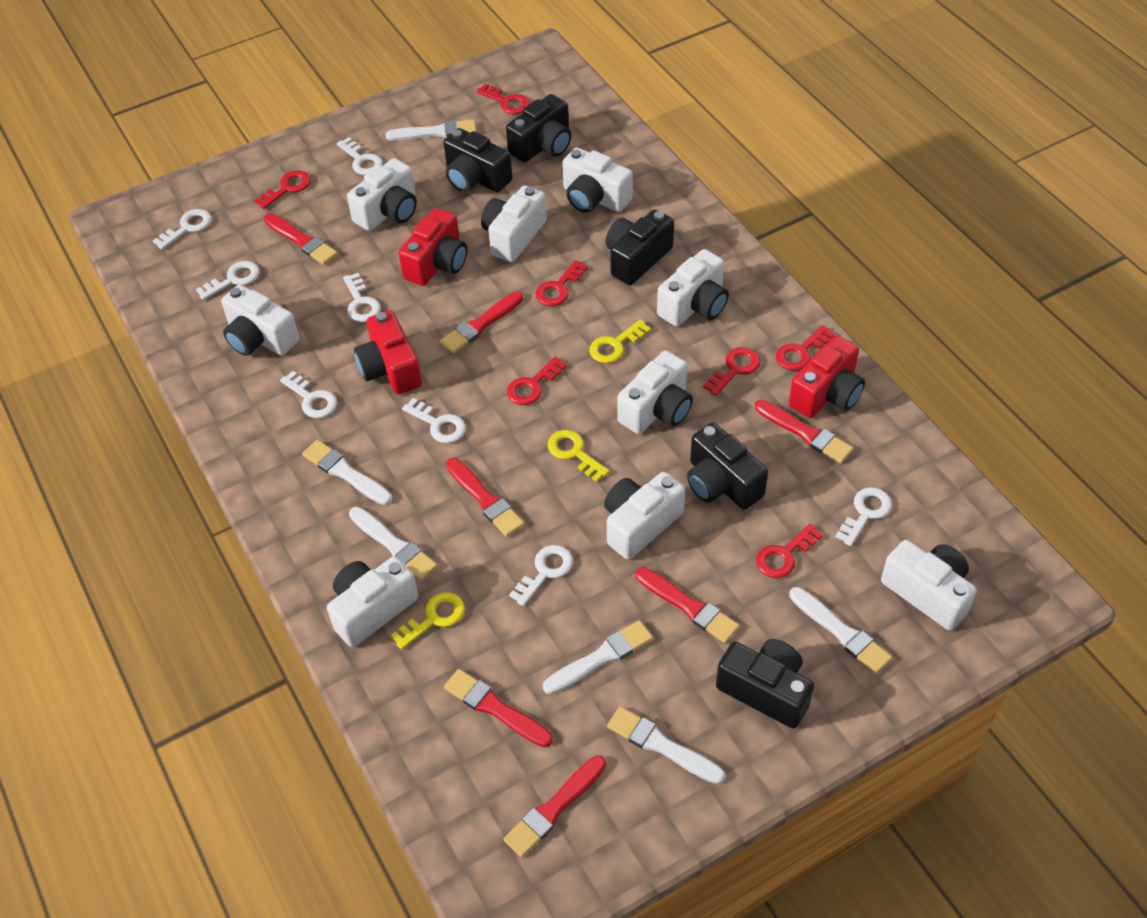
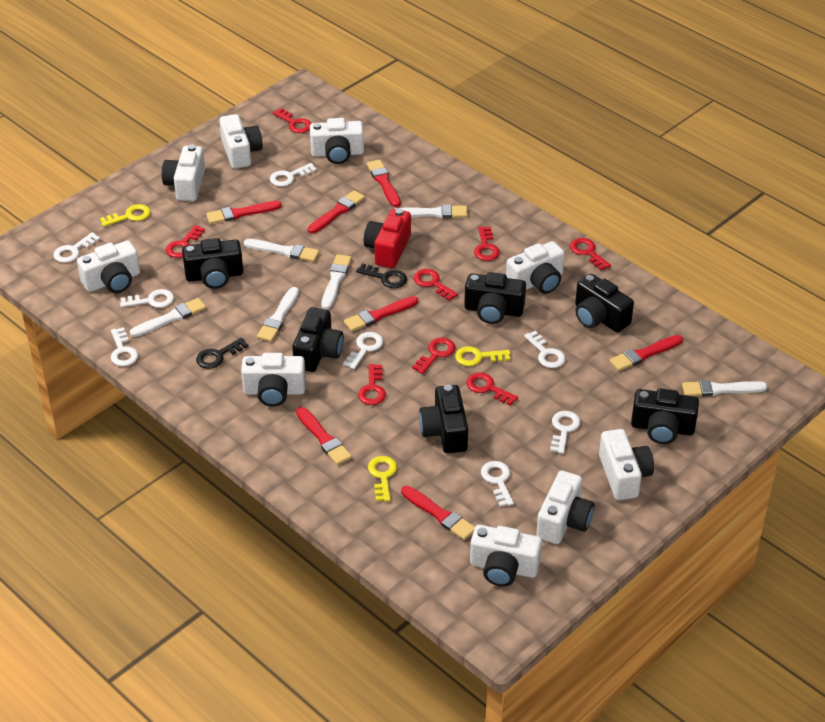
black camera: 5 -> 6
black key: 0 -> 2
red camera: 3 -> 1
red key: 7 -> 8

